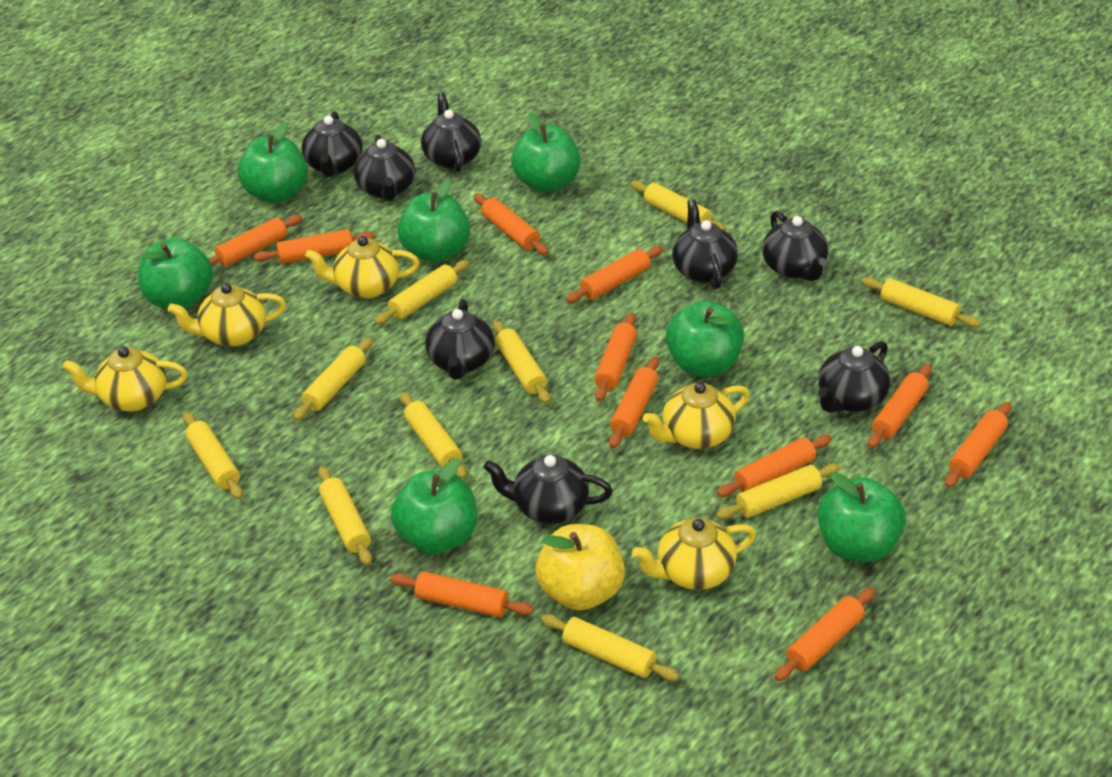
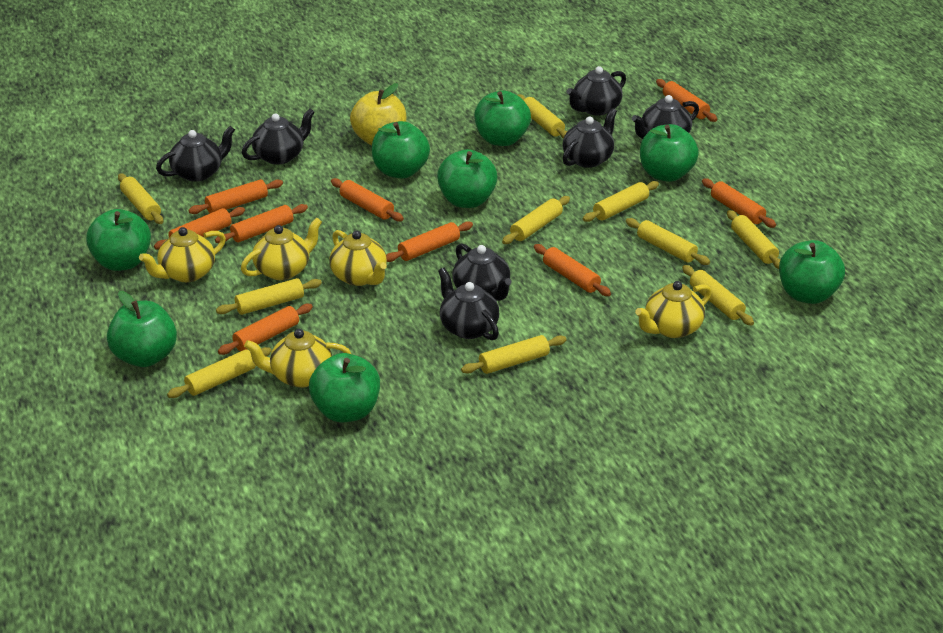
black teapot: 8 -> 7
green apple: 7 -> 8
orange rolling pin: 11 -> 9

